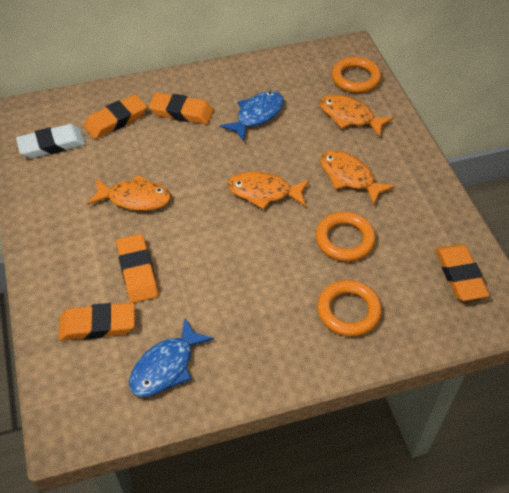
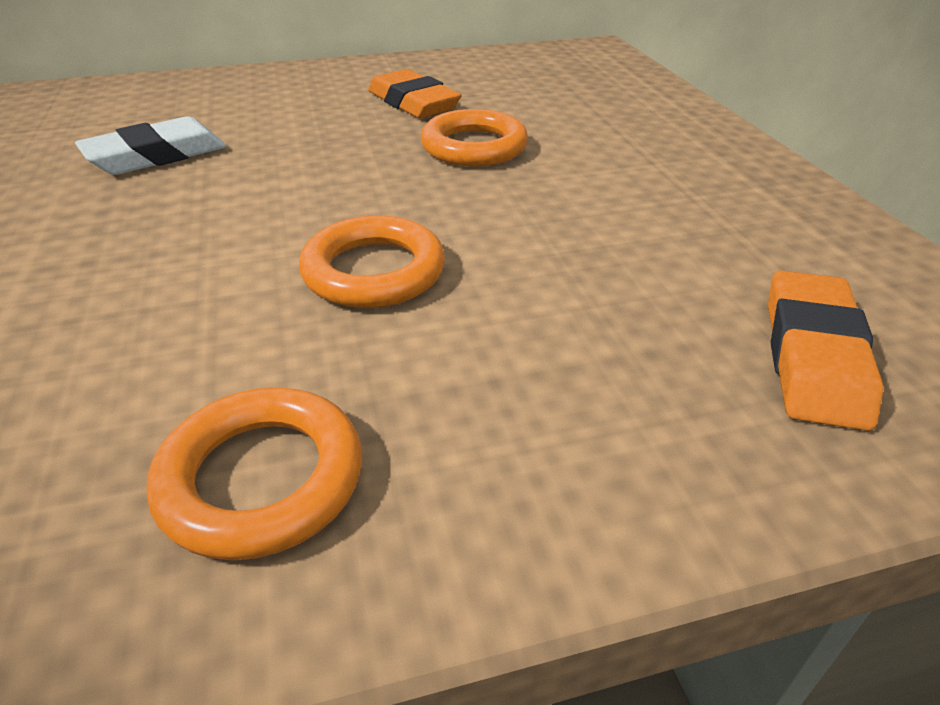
blue fish: 2 -> 0
orange eraser: 5 -> 2
orange fish: 4 -> 0

